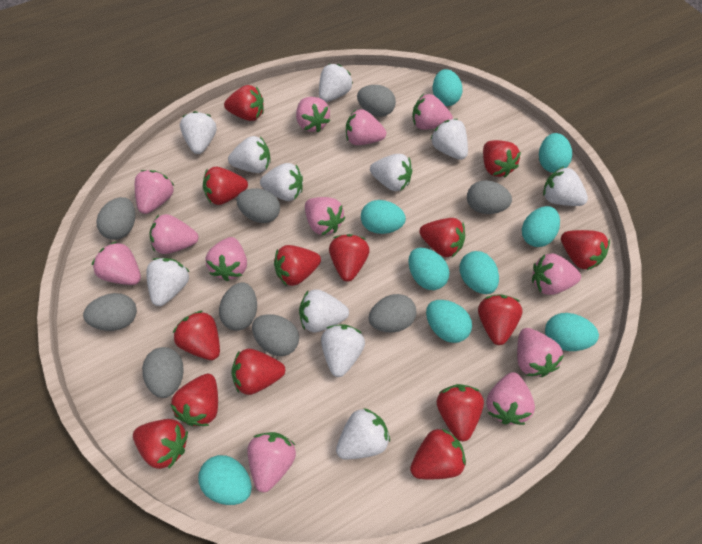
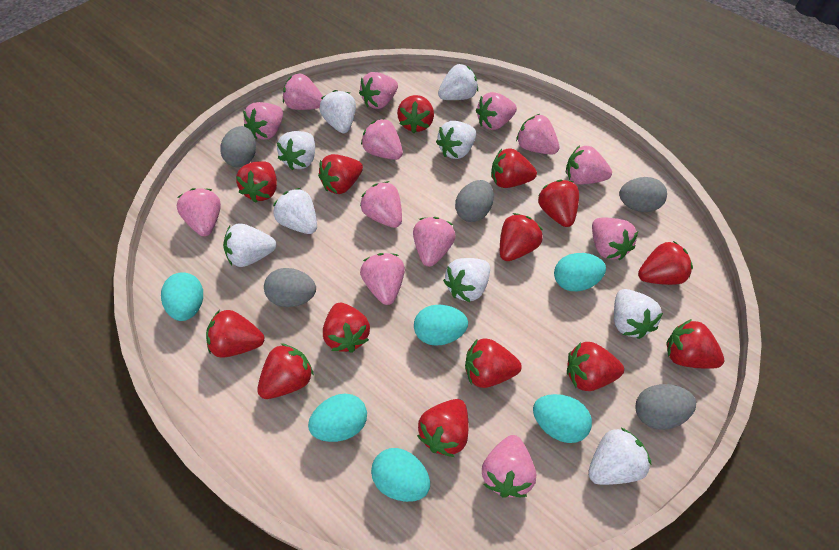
grey egg: 9 -> 5
pink strawberry: 12 -> 13
turquoise egg: 9 -> 6
white strawberry: 11 -> 9

